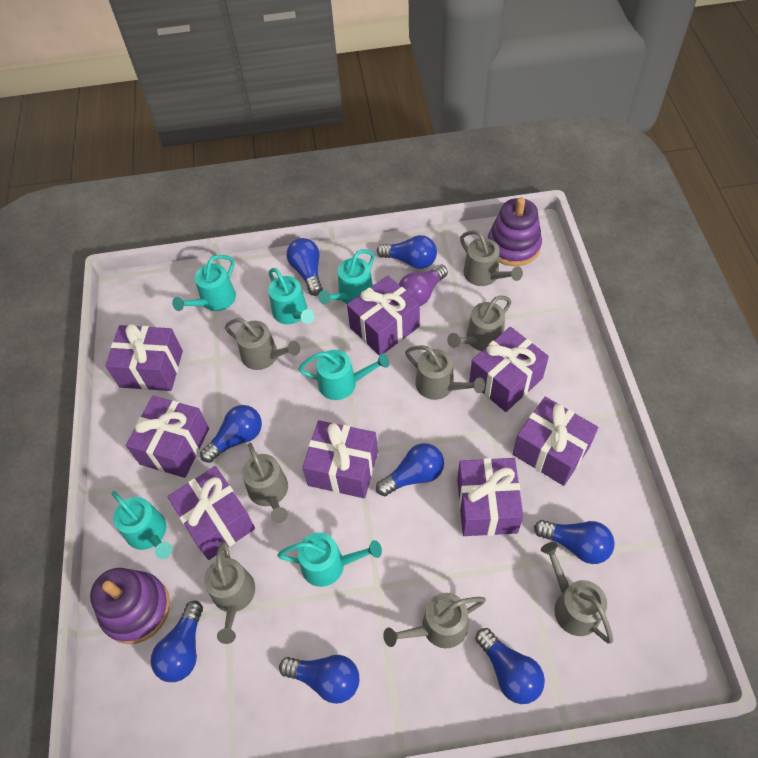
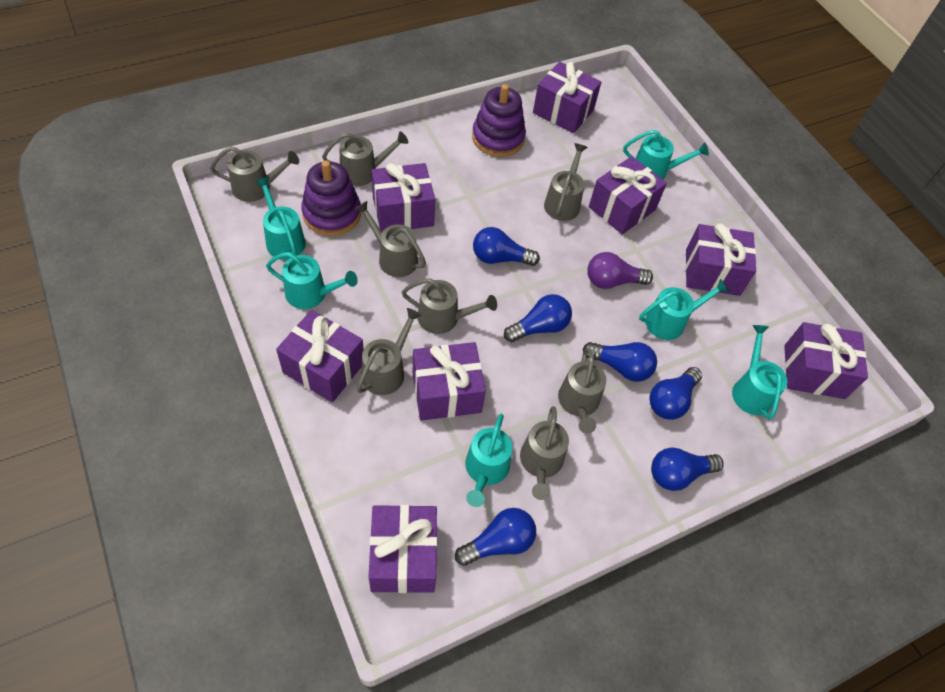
blue light bulb: 8 -> 6

